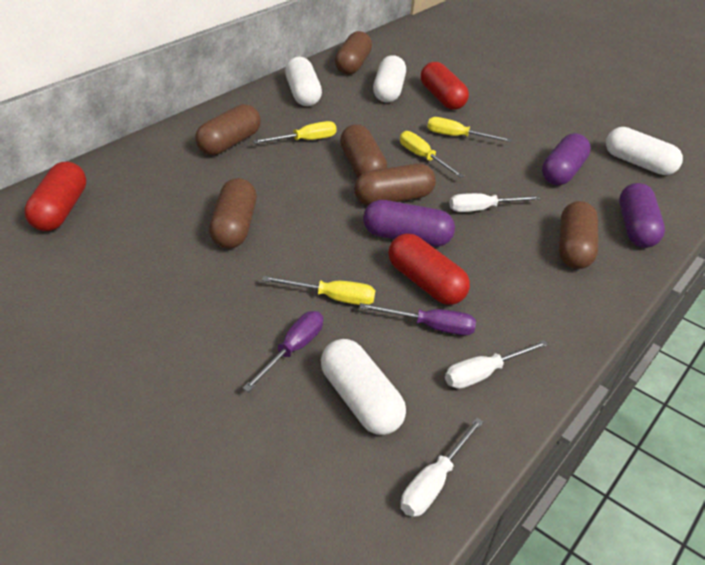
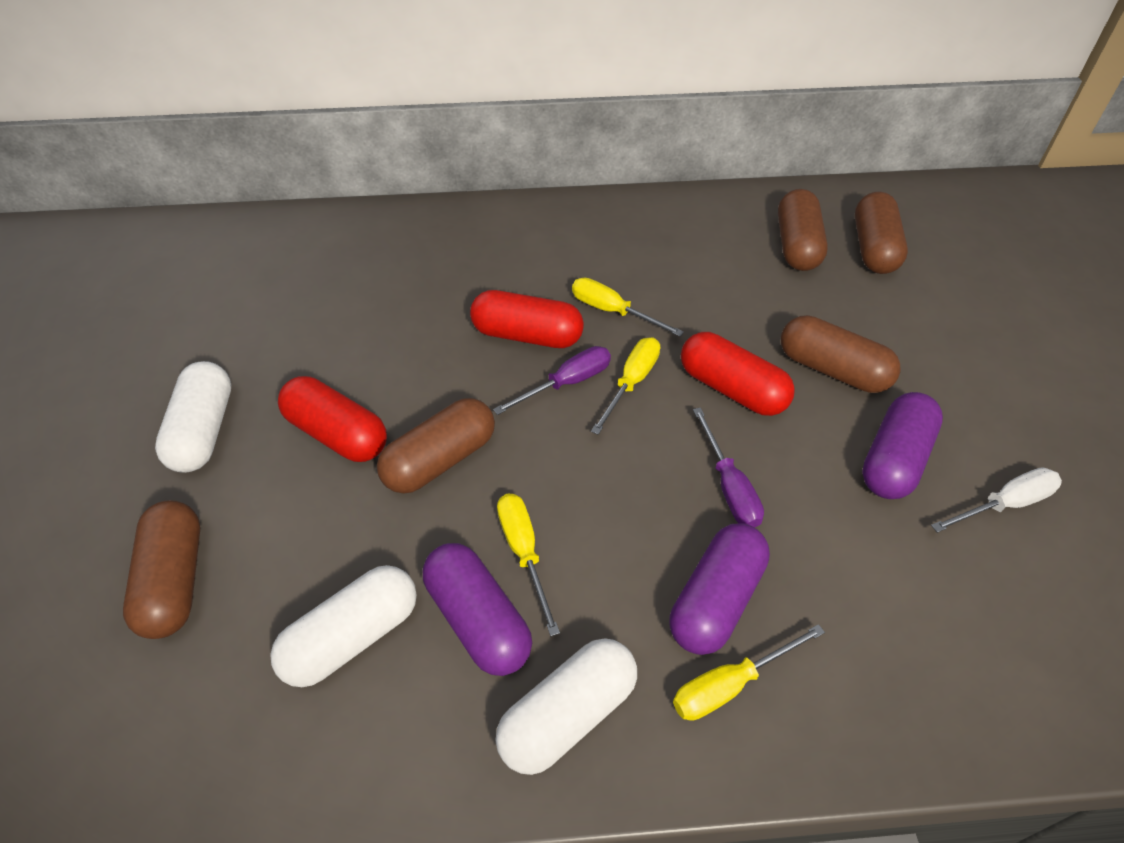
brown capsule: 6 -> 5
white capsule: 4 -> 3
white screwdriver: 3 -> 1

